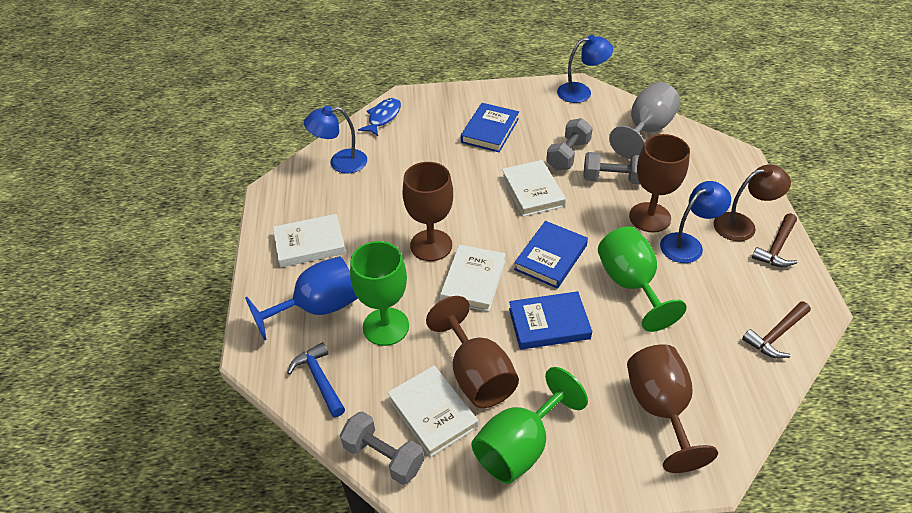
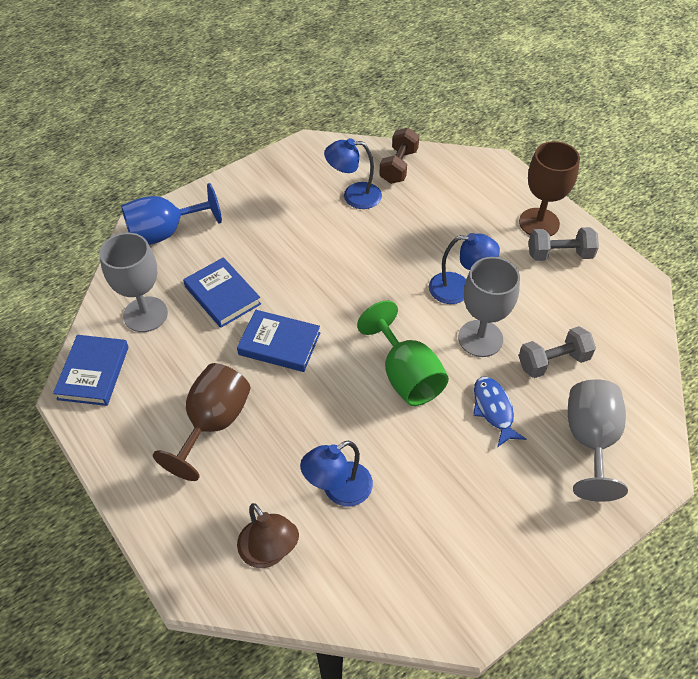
blue hammer: 1 -> 0
brown dumbbell: 0 -> 1
brown goblet: 4 -> 2
brown hammer: 2 -> 0
green goblet: 3 -> 1
grey dumbbell: 3 -> 2
grey goblet: 1 -> 3
white book: 4 -> 0

